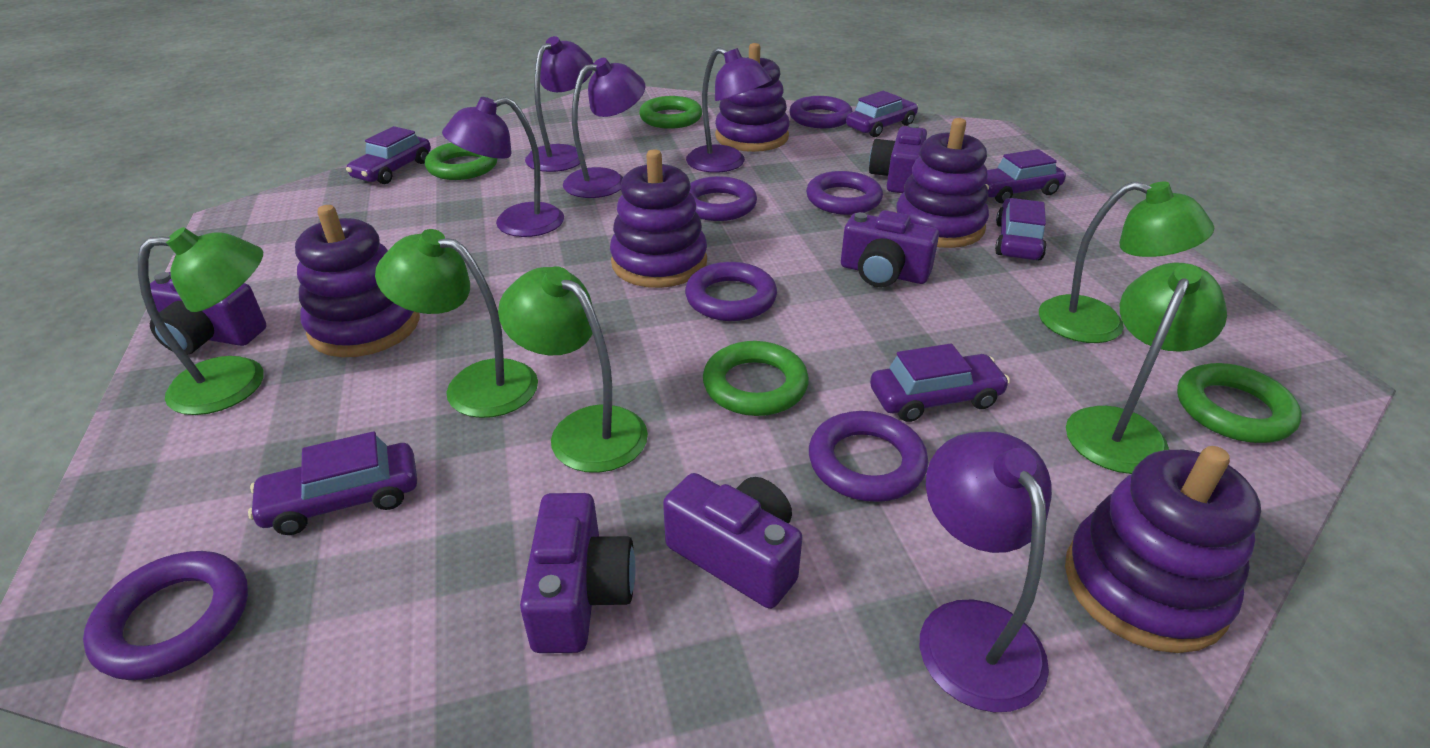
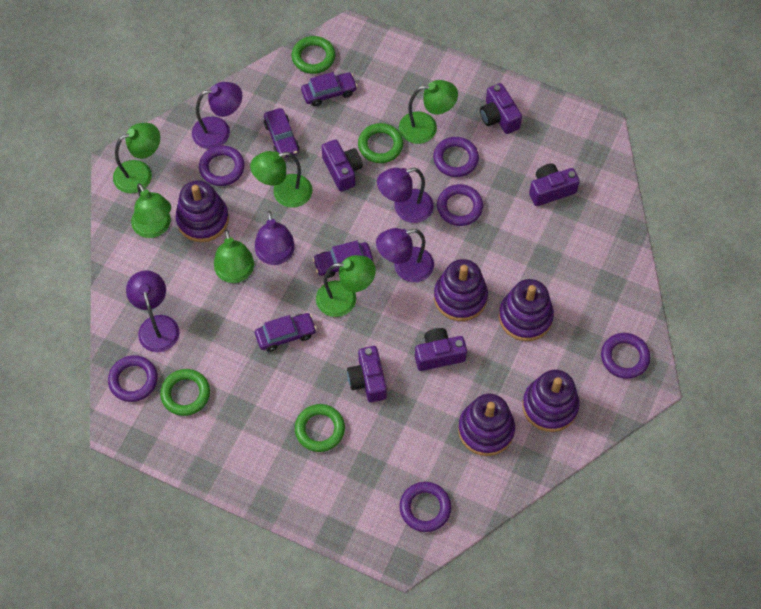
green lamp: 5 -> 6
purple car: 6 -> 4

